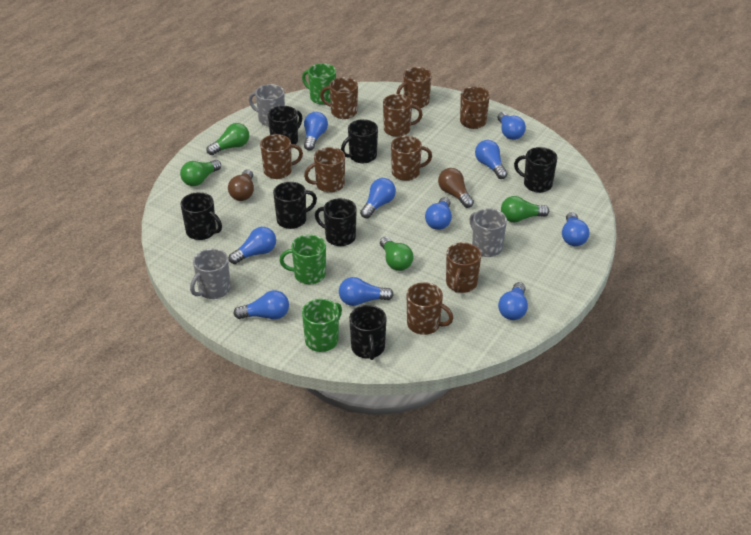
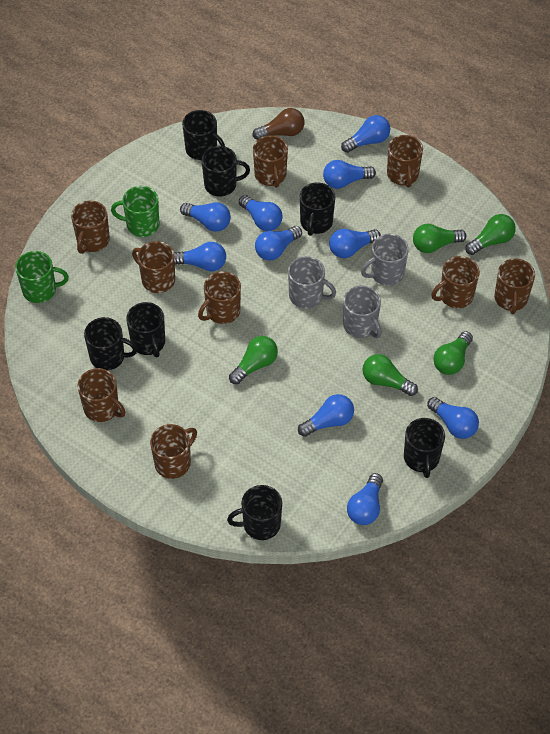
brown light bulb: 2 -> 1
green light bulb: 4 -> 5
green mug: 3 -> 2

